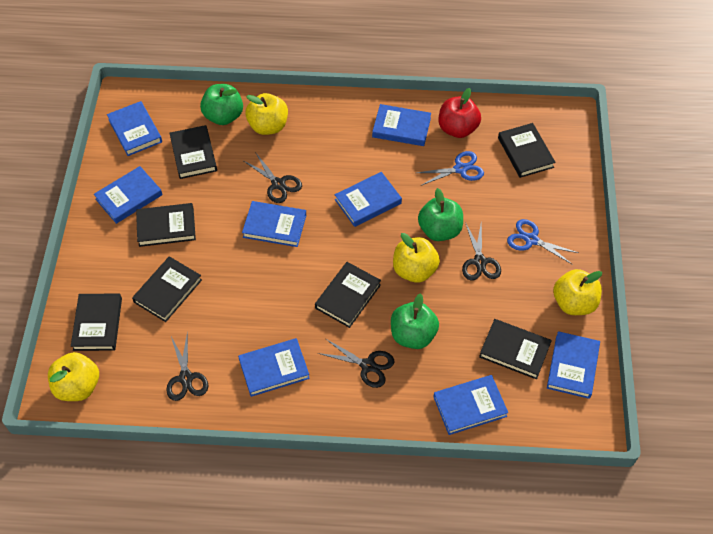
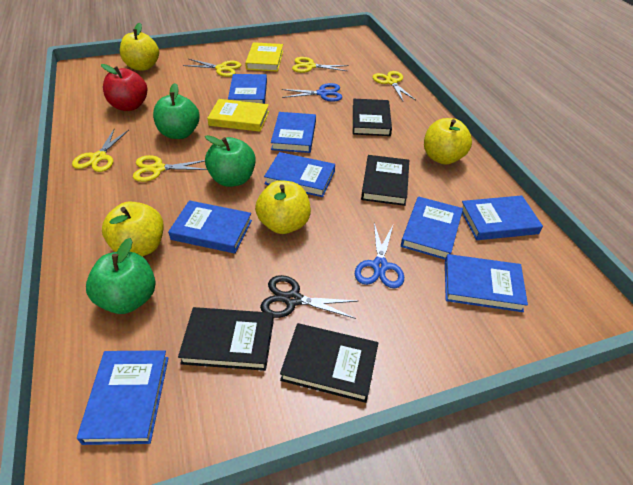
black book: 7 -> 4
black scissors: 4 -> 1
yellow book: 0 -> 2
yellow scissors: 0 -> 5

